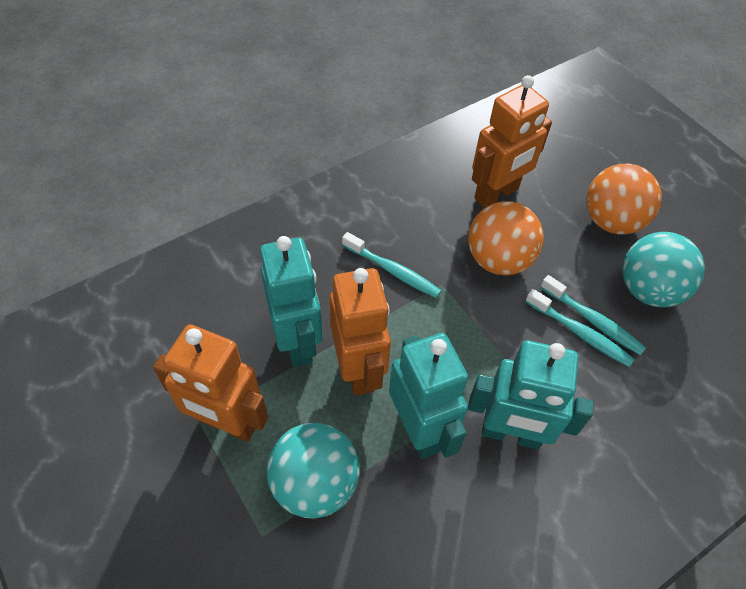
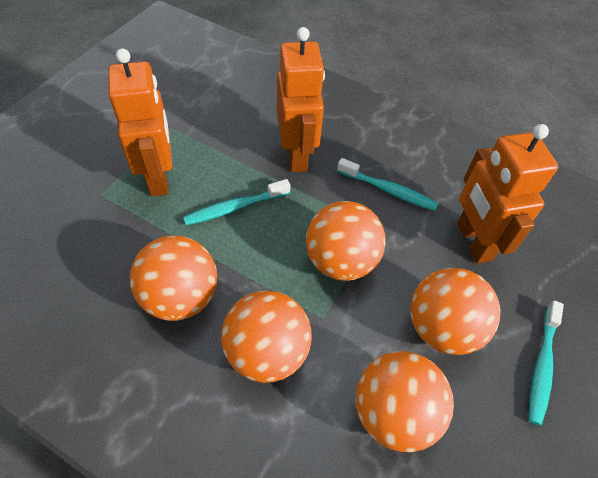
orange ball: 2 -> 5
turquoise ball: 2 -> 0
turquoise robot: 3 -> 0

